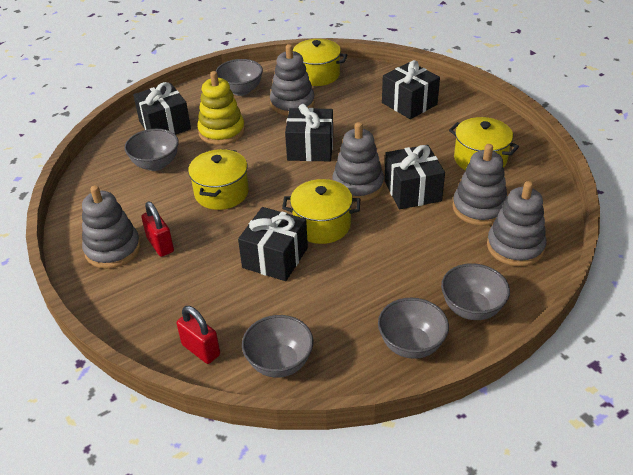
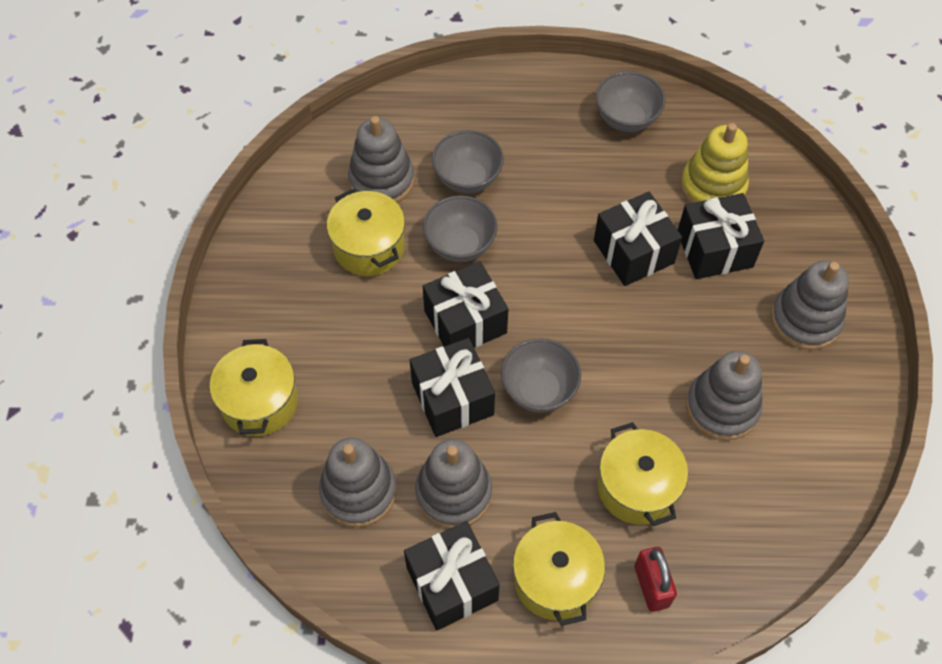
grey bowl: 5 -> 4
red padlock: 2 -> 1

